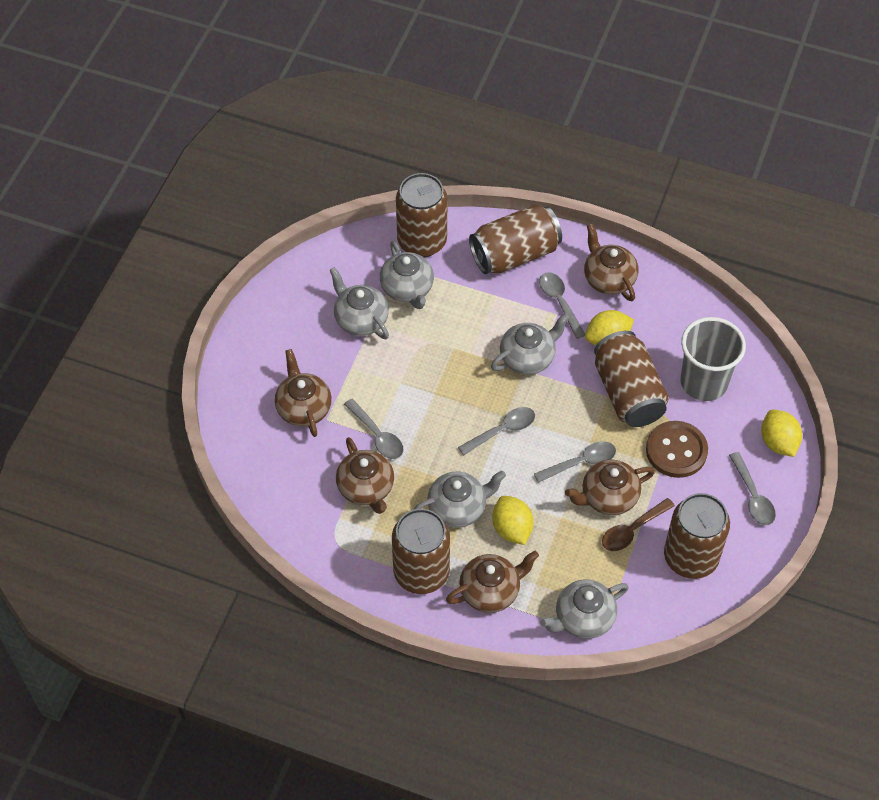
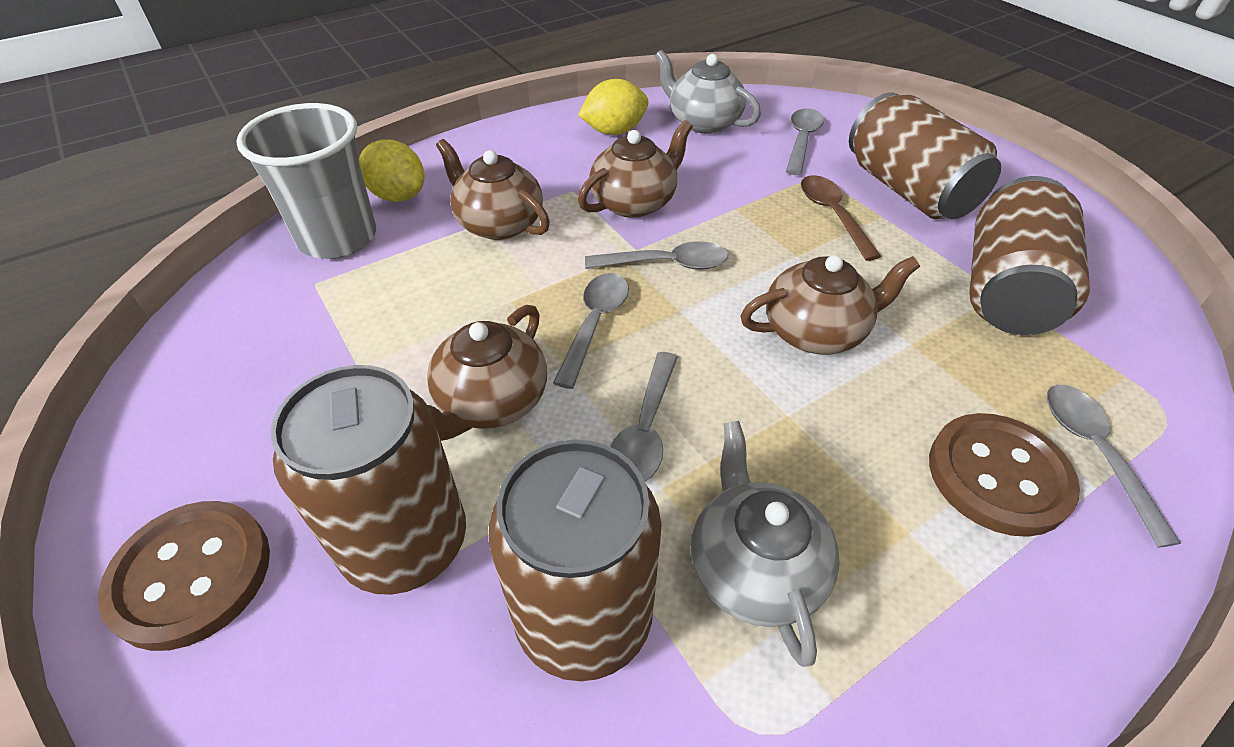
brown button: 1 -> 2
brown can: 5 -> 4
brown teapot: 5 -> 4
grey teapot: 5 -> 2
yellow lemon: 3 -> 2

